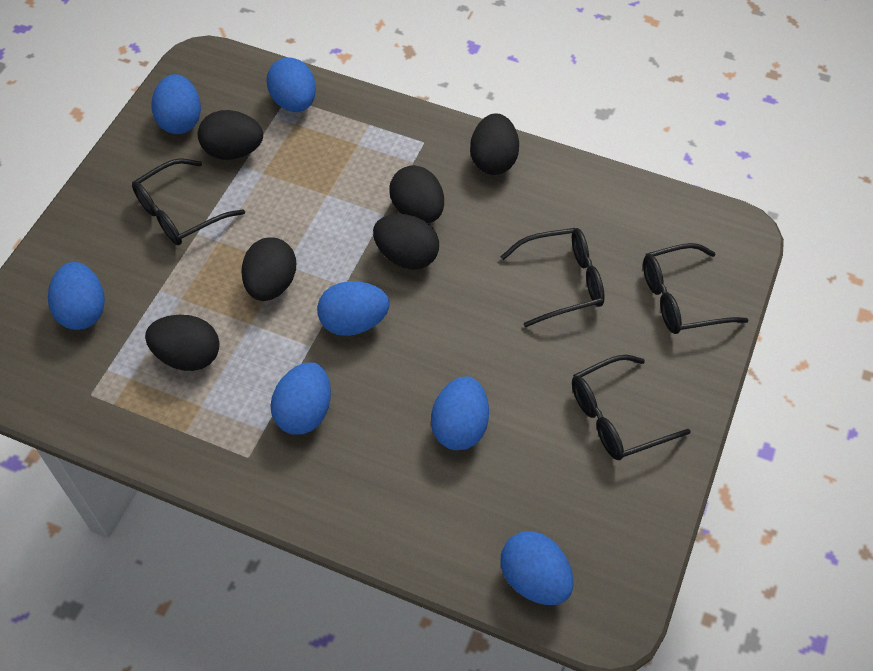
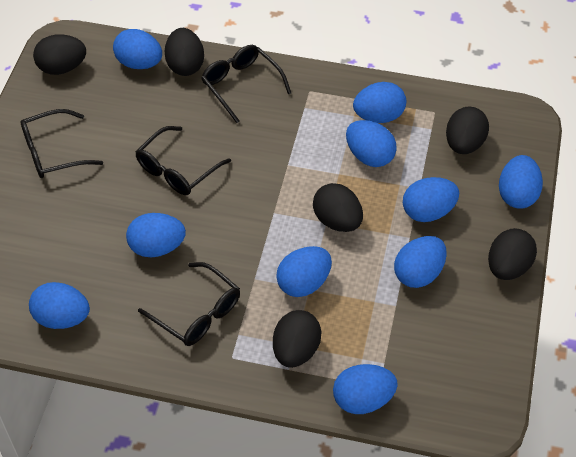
blue egg: 7 -> 10

